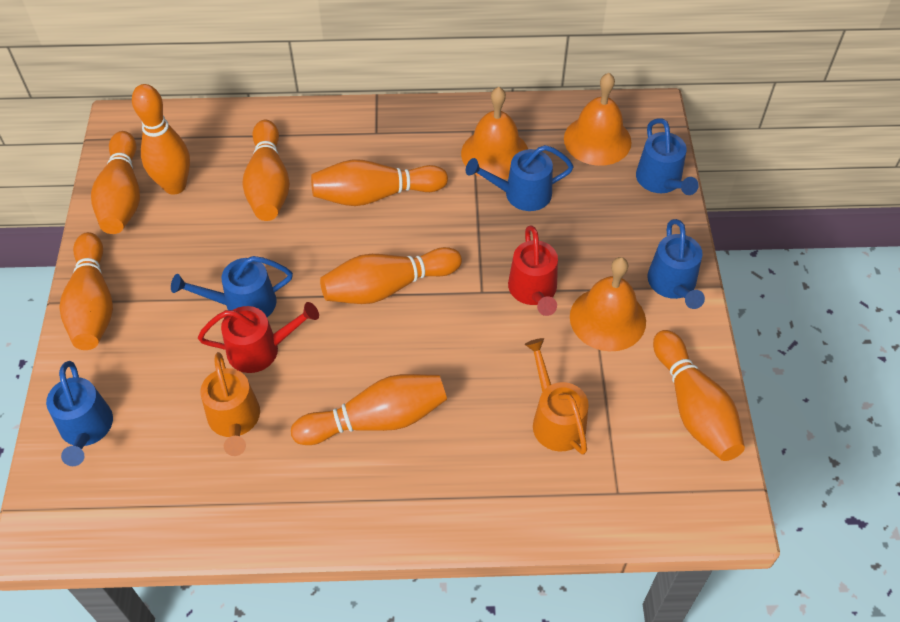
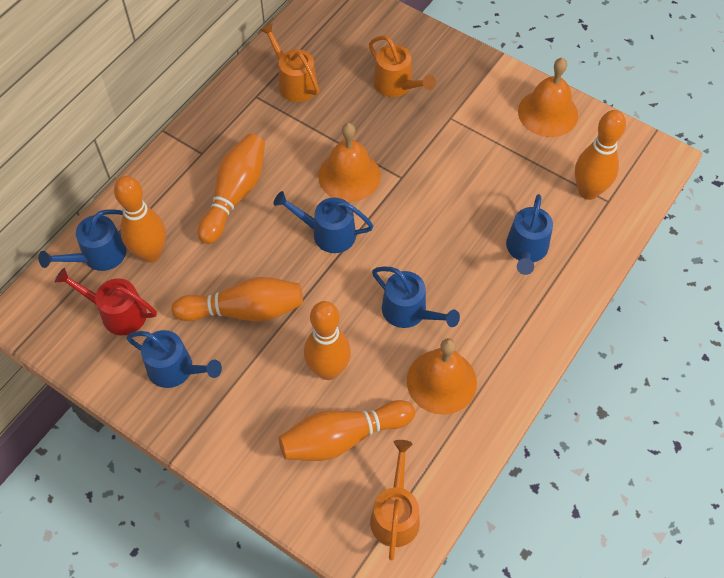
orange bowling pin: 8 -> 6
orange watering can: 2 -> 3
red watering can: 2 -> 1

